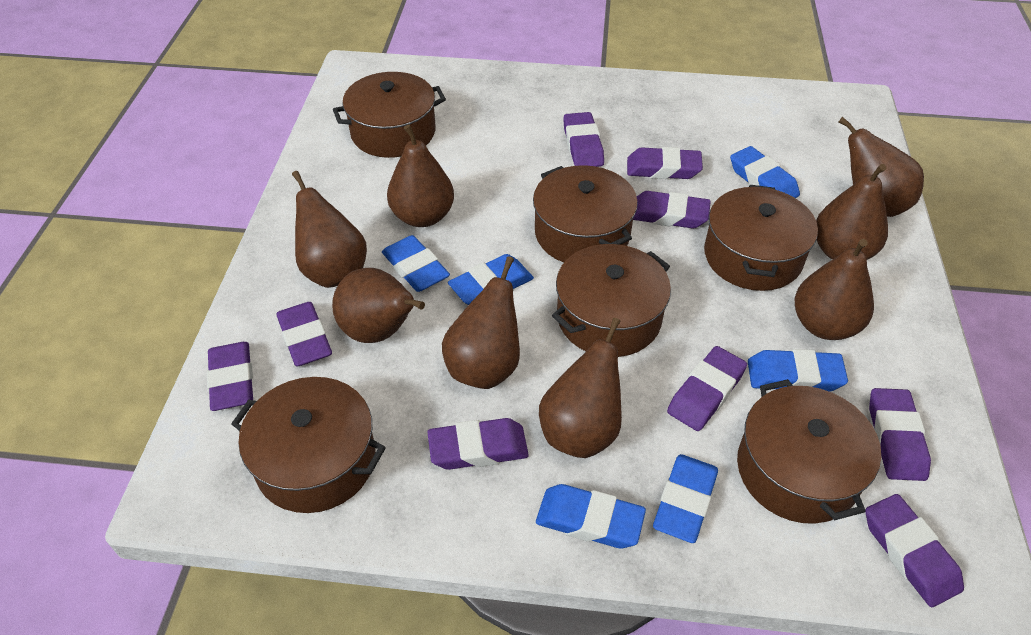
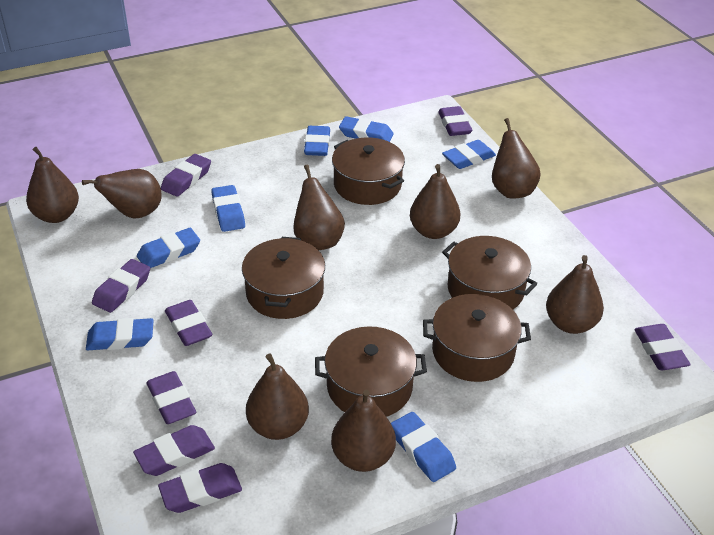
blue eraser: 6 -> 7
brown pot: 6 -> 5
purple eraser: 9 -> 8

